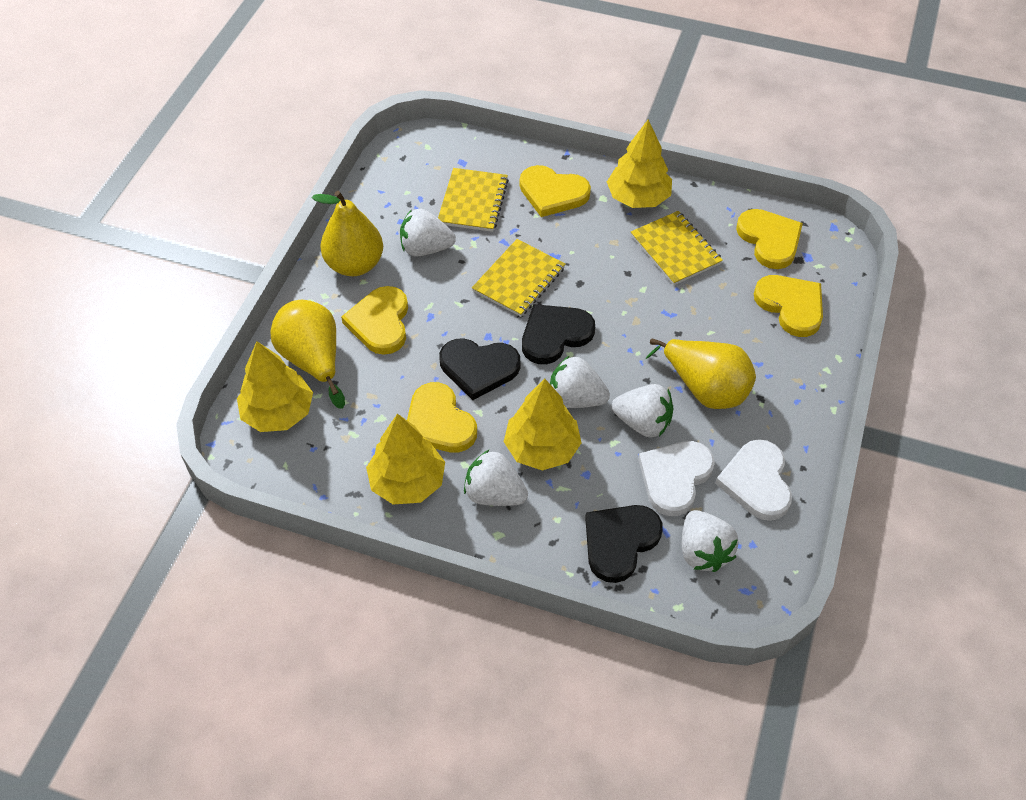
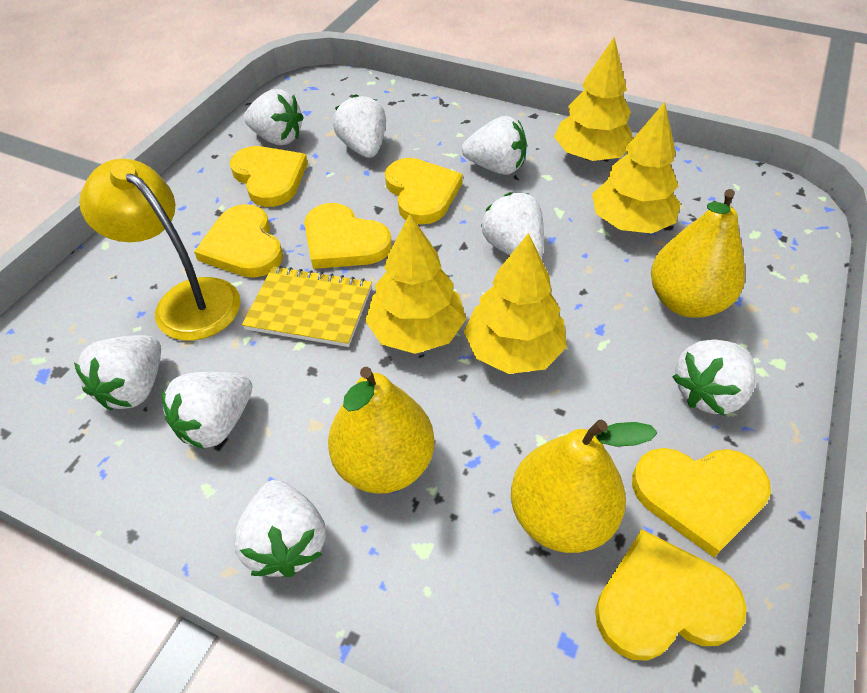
black heart: 3 -> 0
white heart: 2 -> 0
white strawberry: 5 -> 8
yellow heart: 5 -> 6
yellow lamp: 0 -> 1
yellow notebook: 3 -> 1

